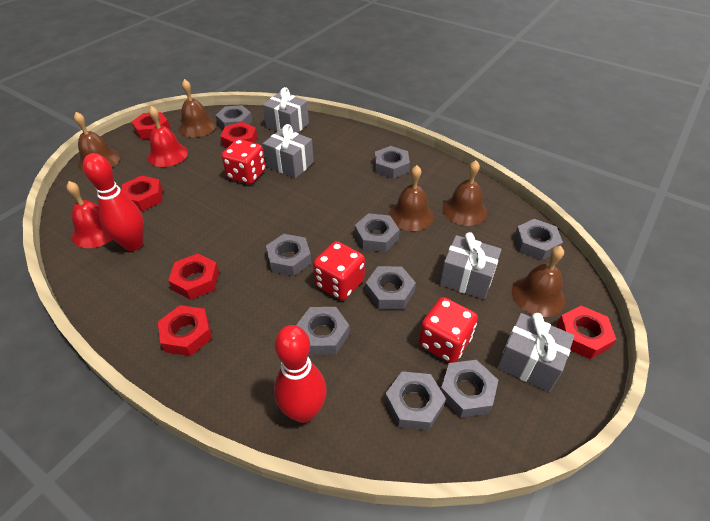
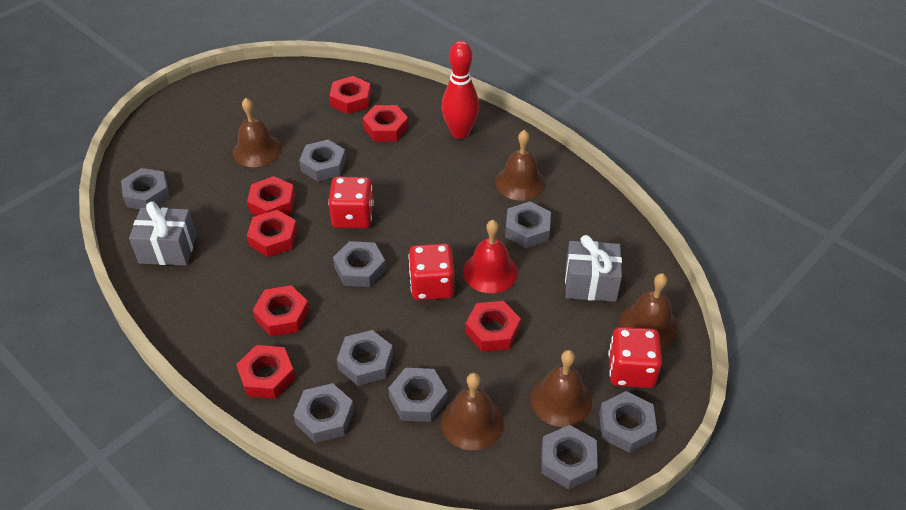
grey gift: 4 -> 2
red bell: 2 -> 1
red bowling pin: 2 -> 1
red nut: 6 -> 7

